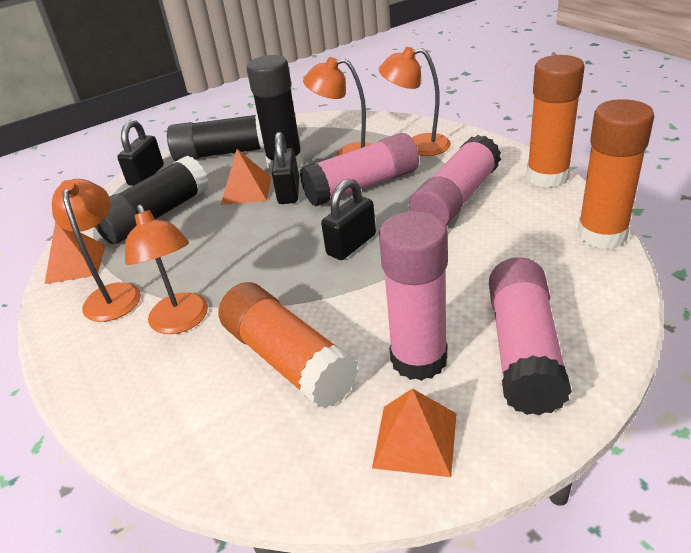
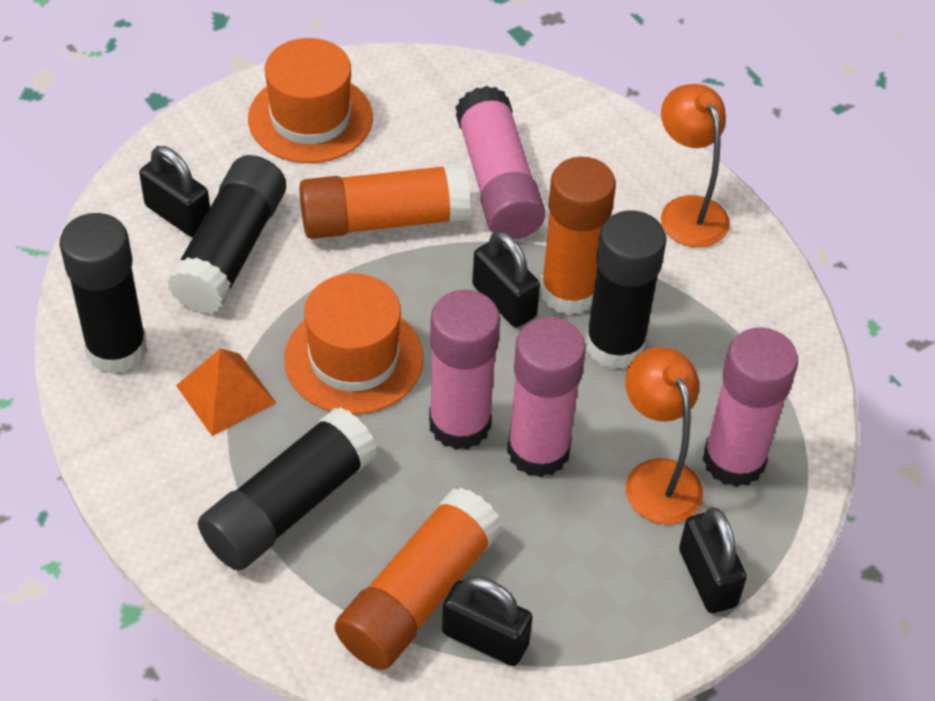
black glue stick: 3 -> 4
black padlock: 3 -> 4
orange hat: 0 -> 2
orange lamp: 4 -> 2
orange pyramid: 3 -> 1

